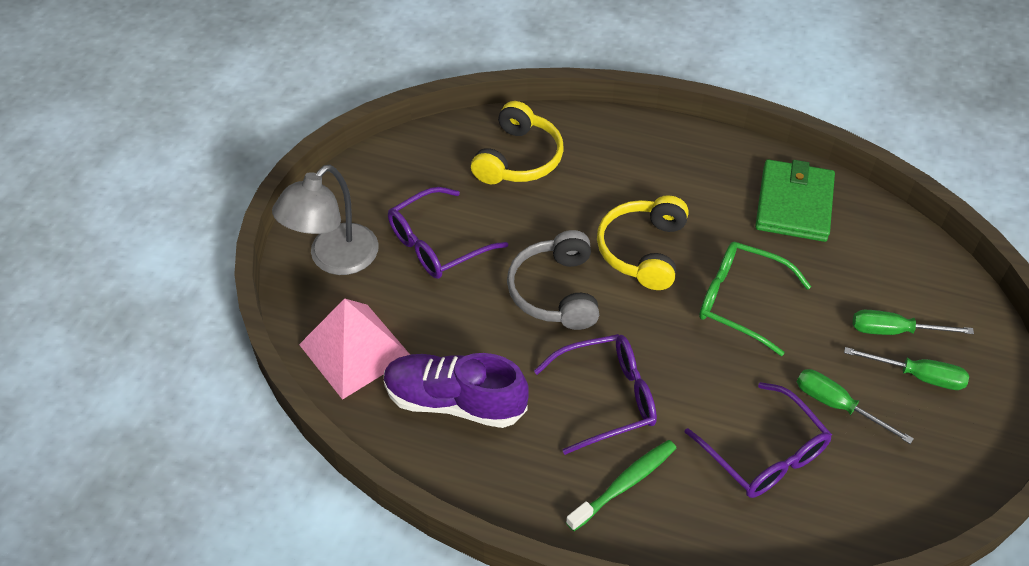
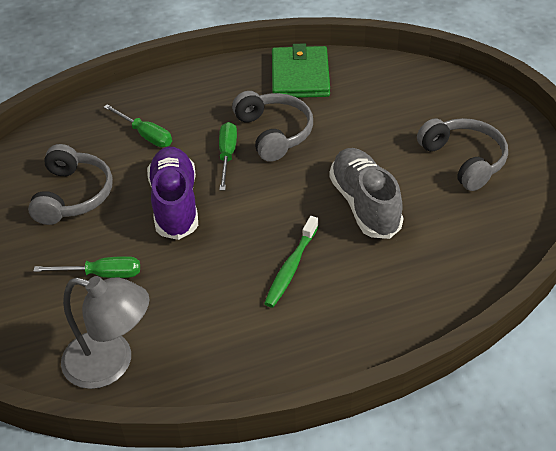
green glasses: 1 -> 0
grey headphones: 1 -> 3
grey shoe: 0 -> 1
pink pyramid: 1 -> 0
purple glasses: 3 -> 0
yellow headphones: 2 -> 0

